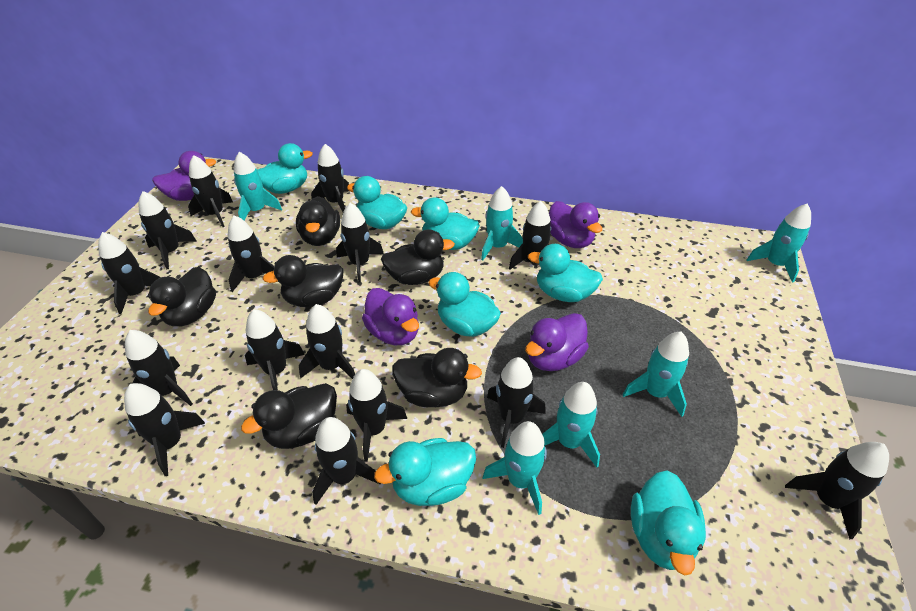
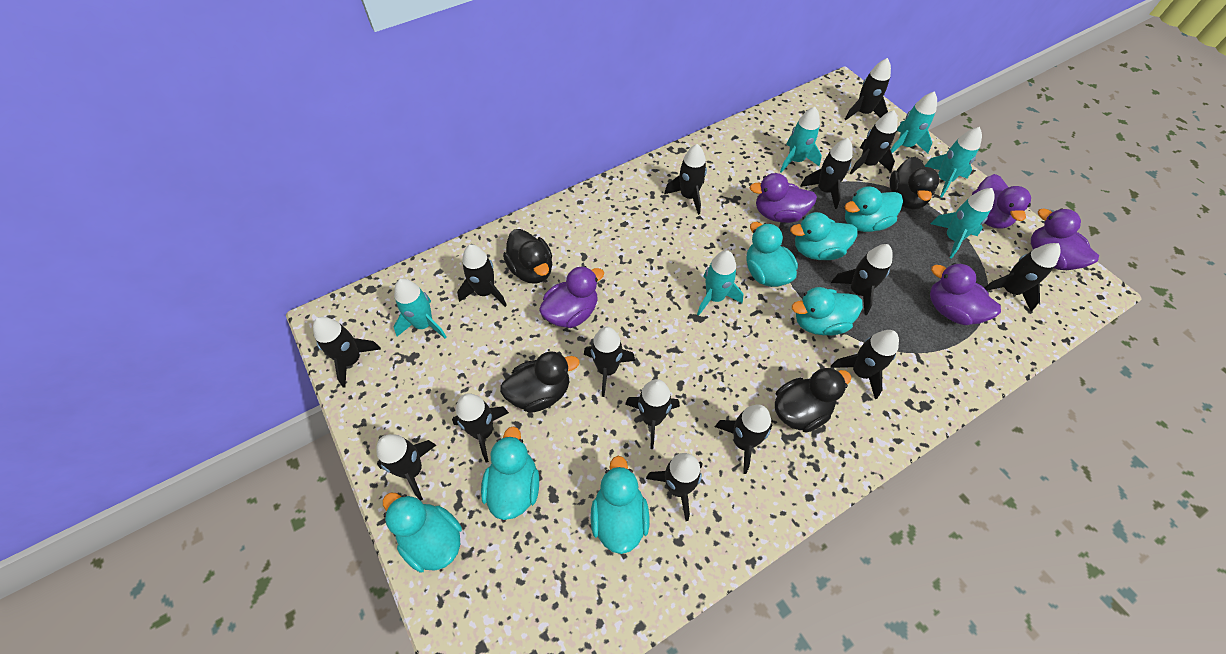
black duck: 6 -> 4
purple duck: 4 -> 5

